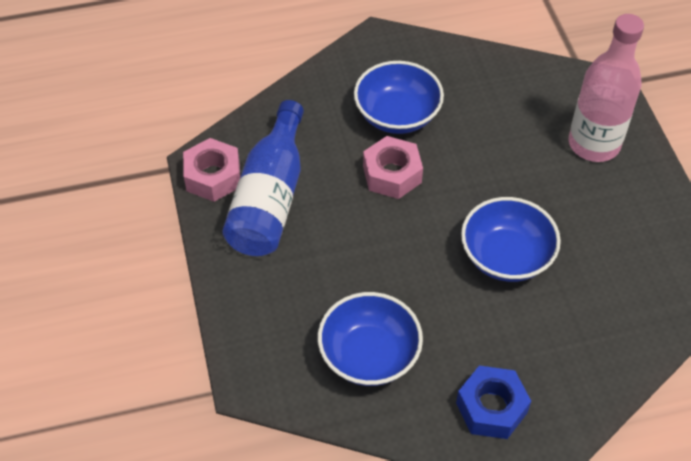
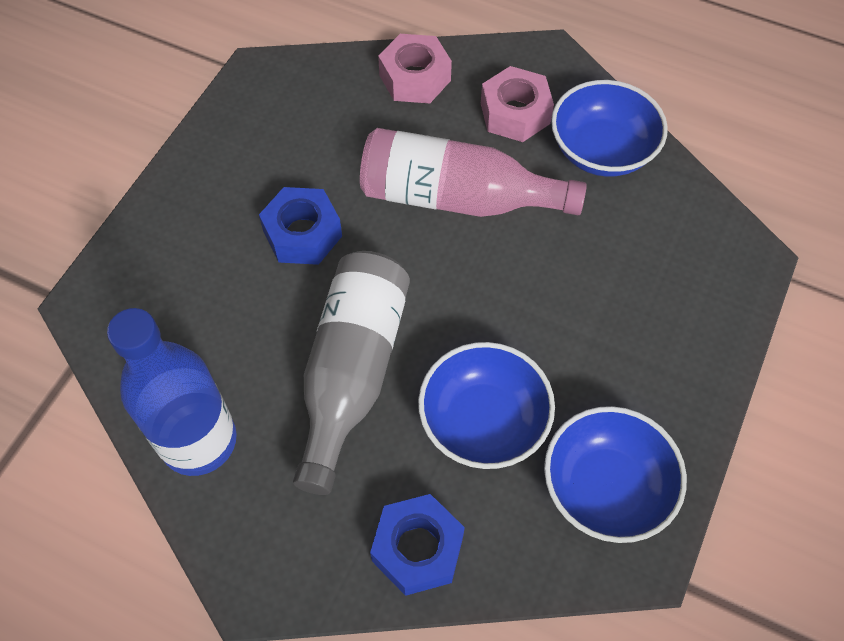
blue nut: 1 -> 2
grey bottle: 0 -> 1

